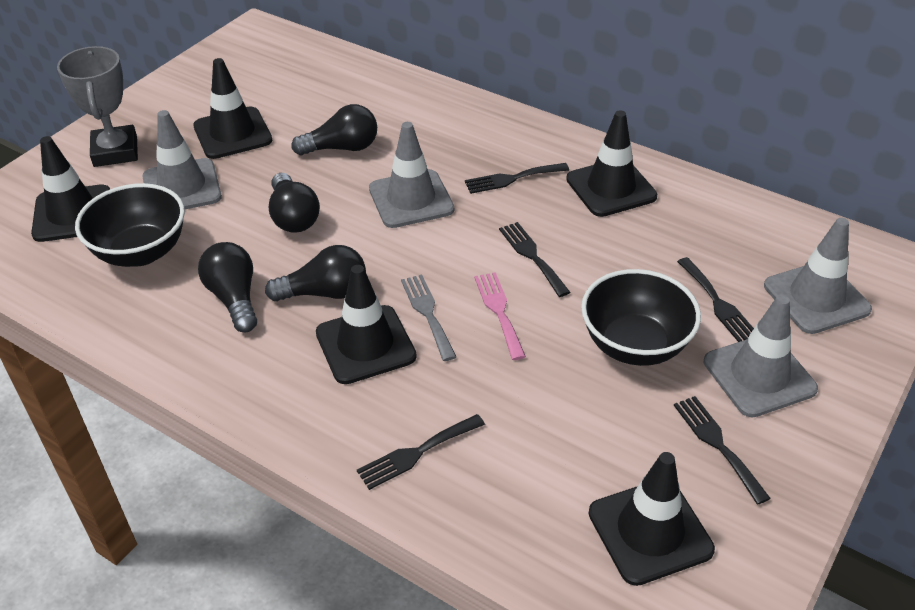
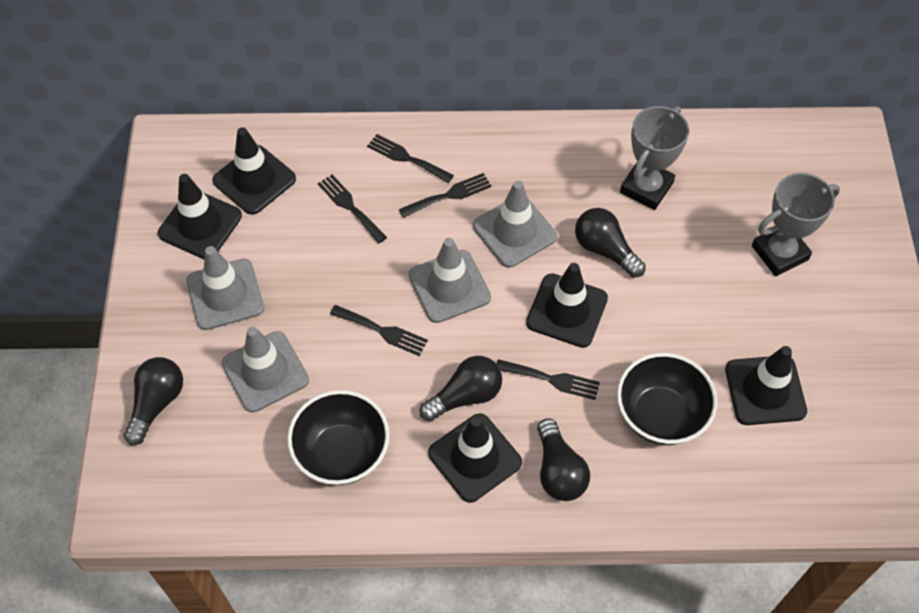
grey fork: 1 -> 0
grey trophy: 1 -> 2
pink fork: 1 -> 0

